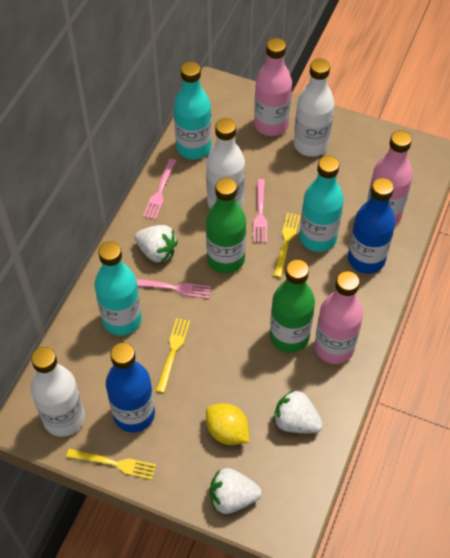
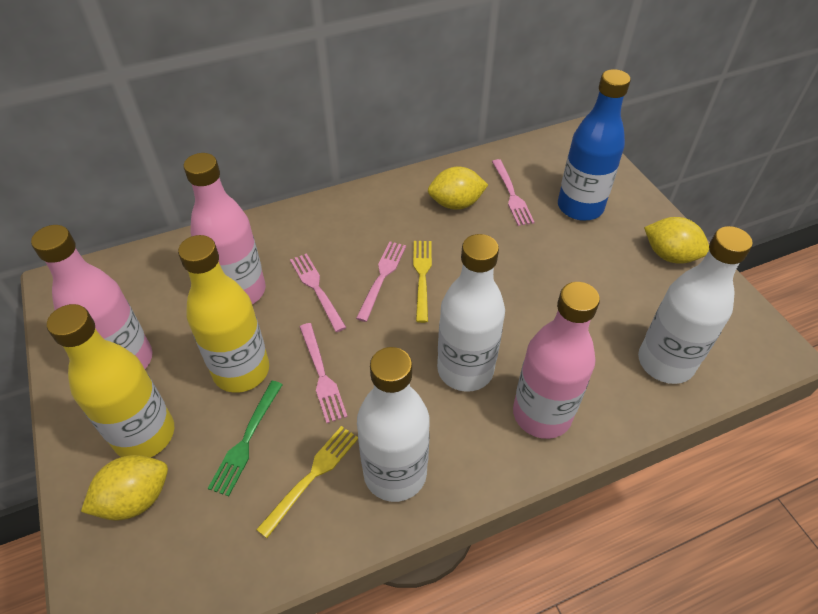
blue bottle: 2 -> 1
green bottle: 2 -> 0
green fork: 0 -> 1
pink fork: 3 -> 4
turquoise bottle: 3 -> 0
white strawberry: 3 -> 0
yellow bottle: 0 -> 2
yellow fork: 3 -> 2
yellow lemon: 1 -> 3

